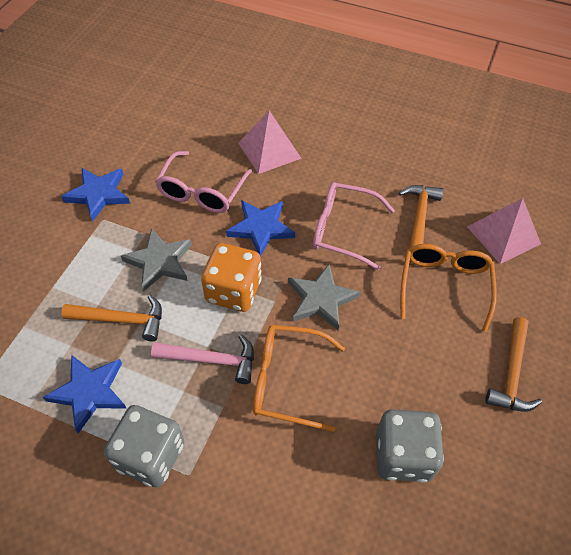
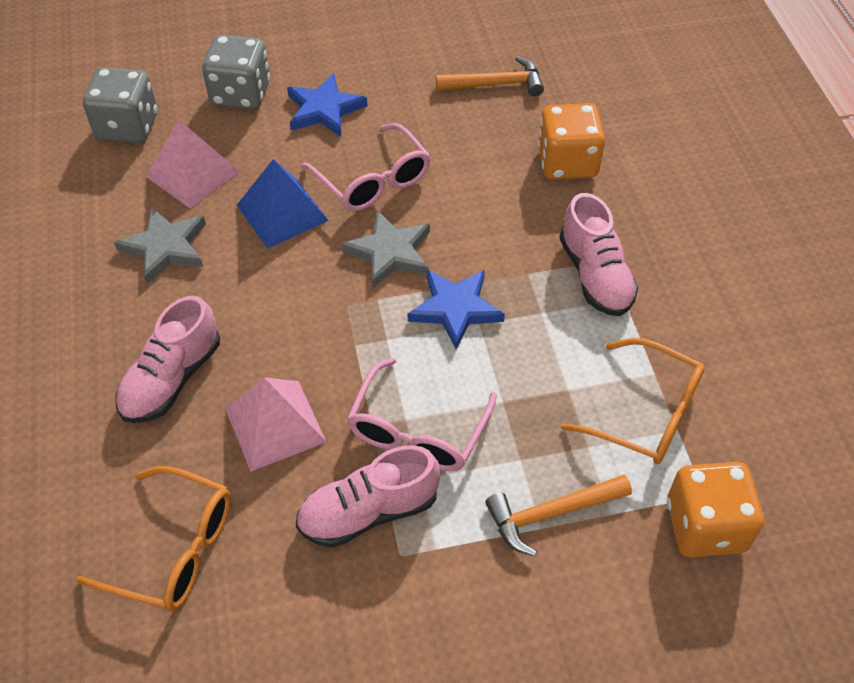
blue pyramid: 0 -> 1
blue star: 3 -> 2
orange dice: 1 -> 2
orange hammer: 3 -> 2
pink hammer: 1 -> 0
pink shoe: 0 -> 3

